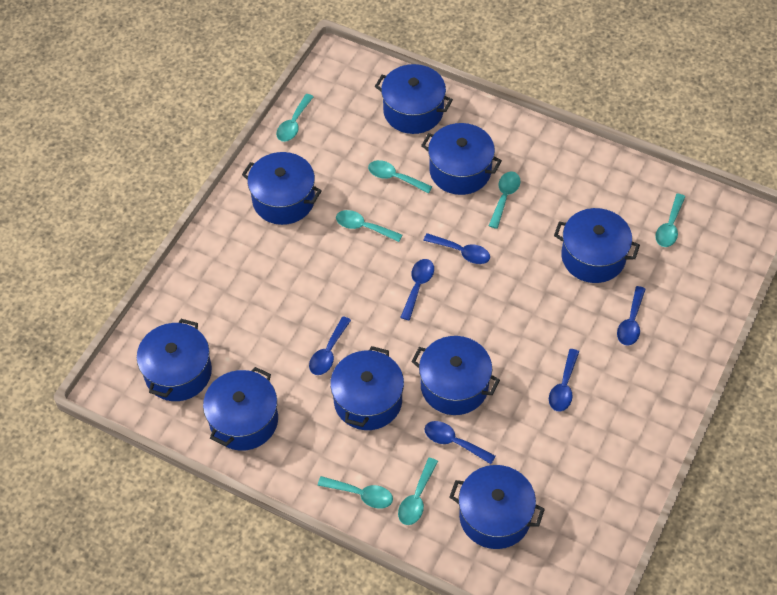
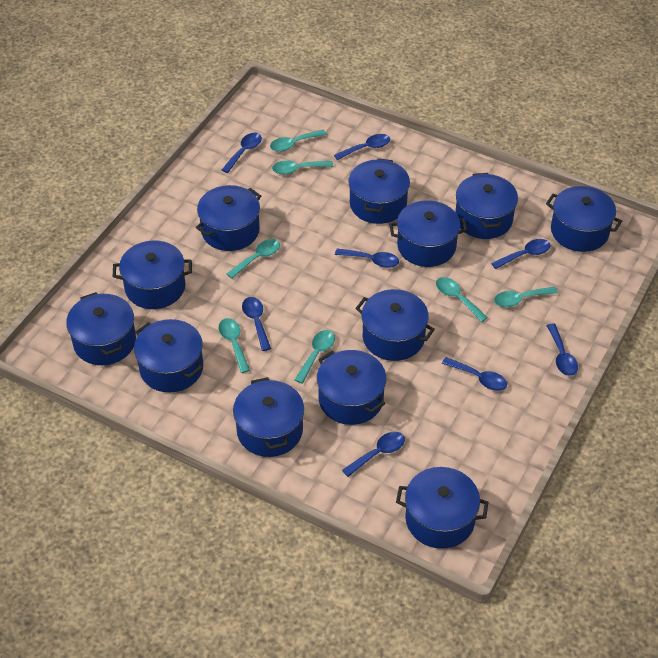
blue pot: 9 -> 12
blue spoon: 6 -> 8

